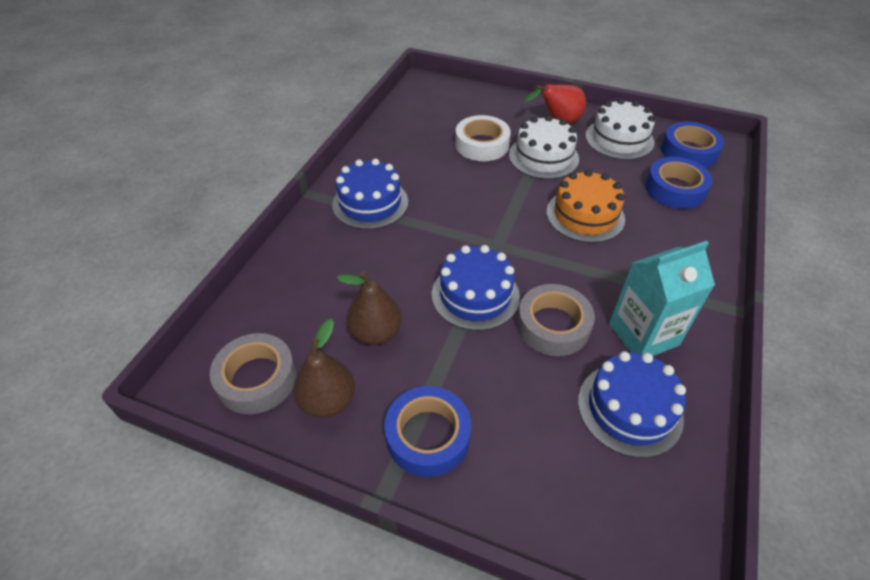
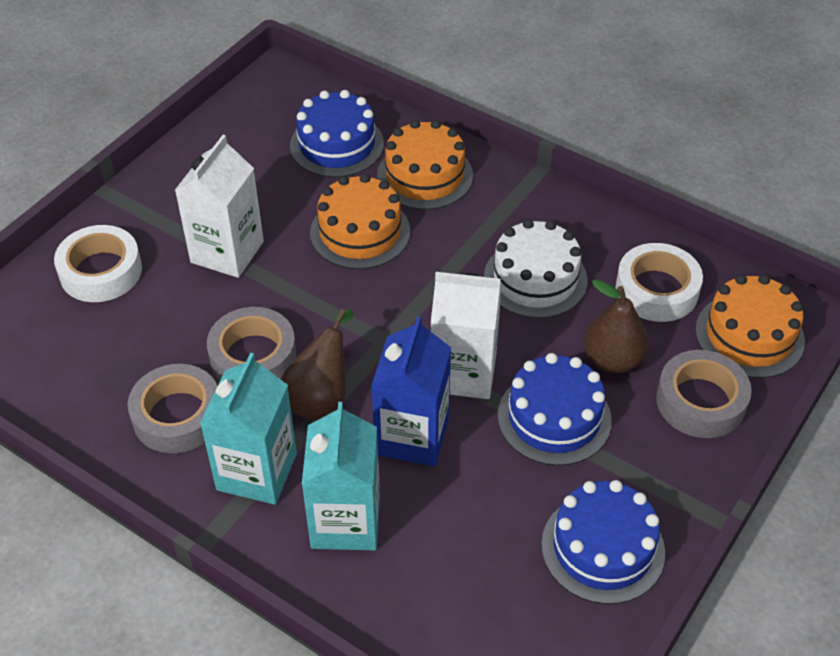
blue carton: 0 -> 1
blue tape: 3 -> 0
grey tape: 2 -> 3
orange cake: 1 -> 3
red pear: 1 -> 0
turquoise carton: 1 -> 2
white cake: 2 -> 1
white carton: 0 -> 2
white tape: 1 -> 2

